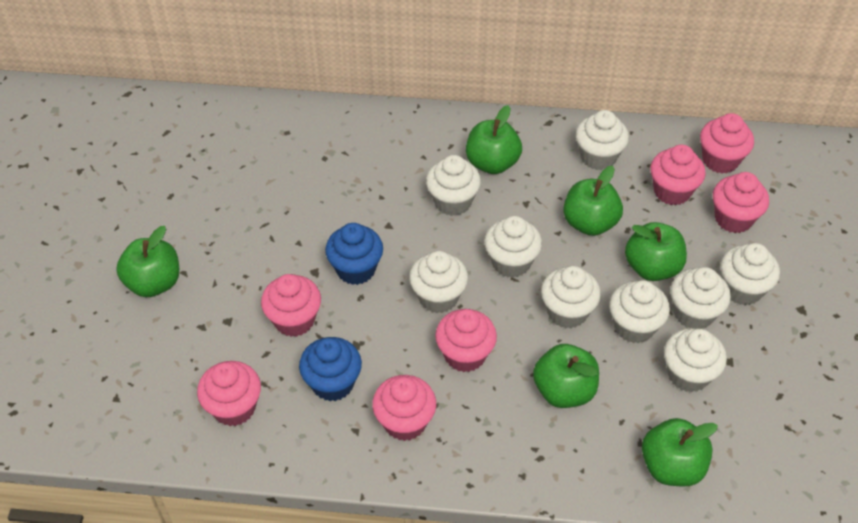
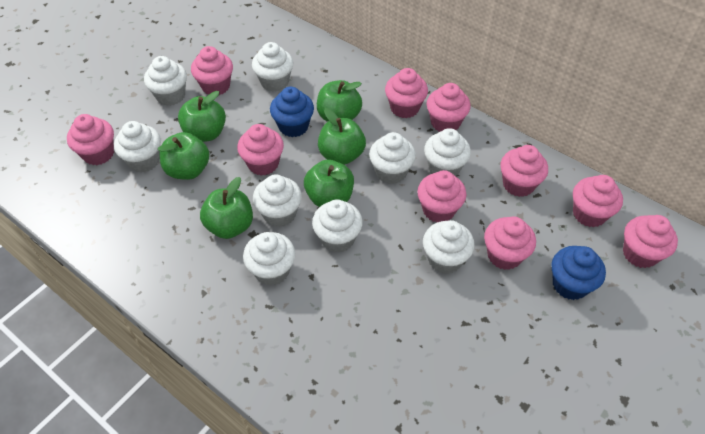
pink cupcake: 7 -> 10

